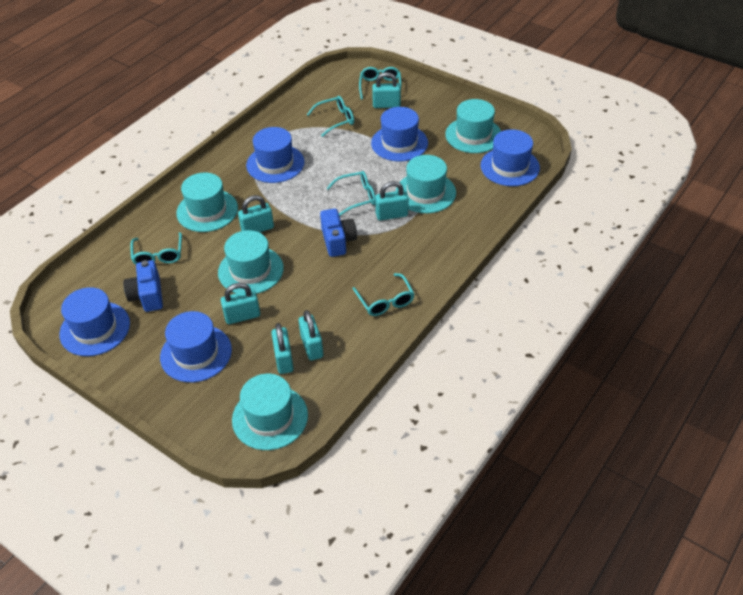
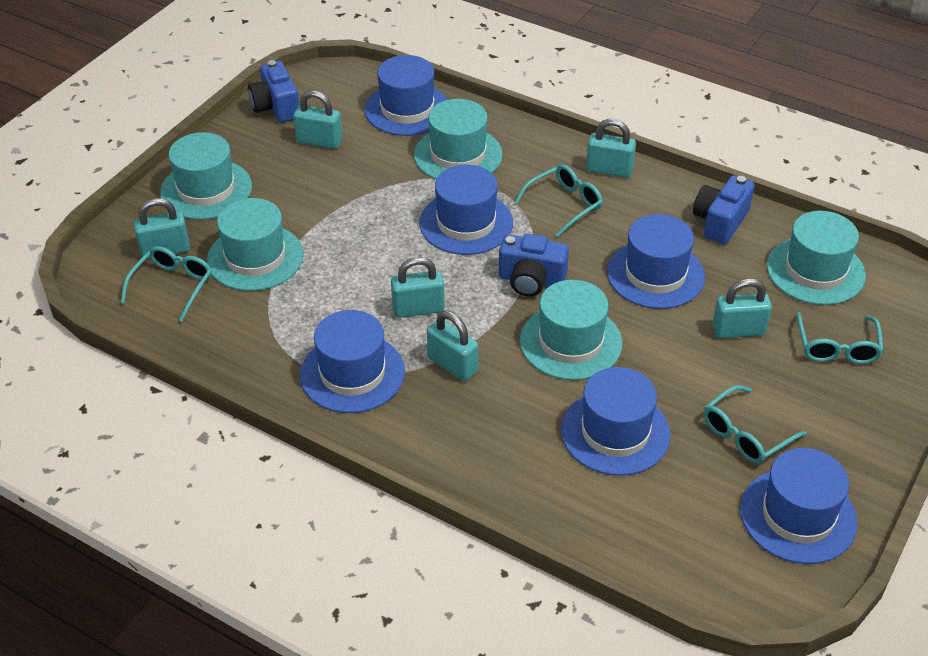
blue camera: 2 -> 3
blue hat: 5 -> 6
turquoise glasses: 5 -> 4

